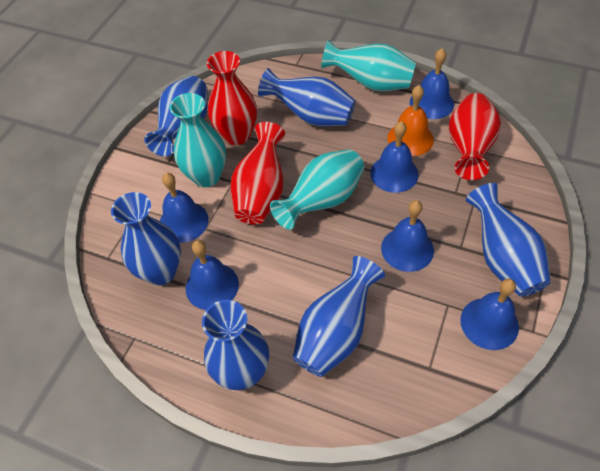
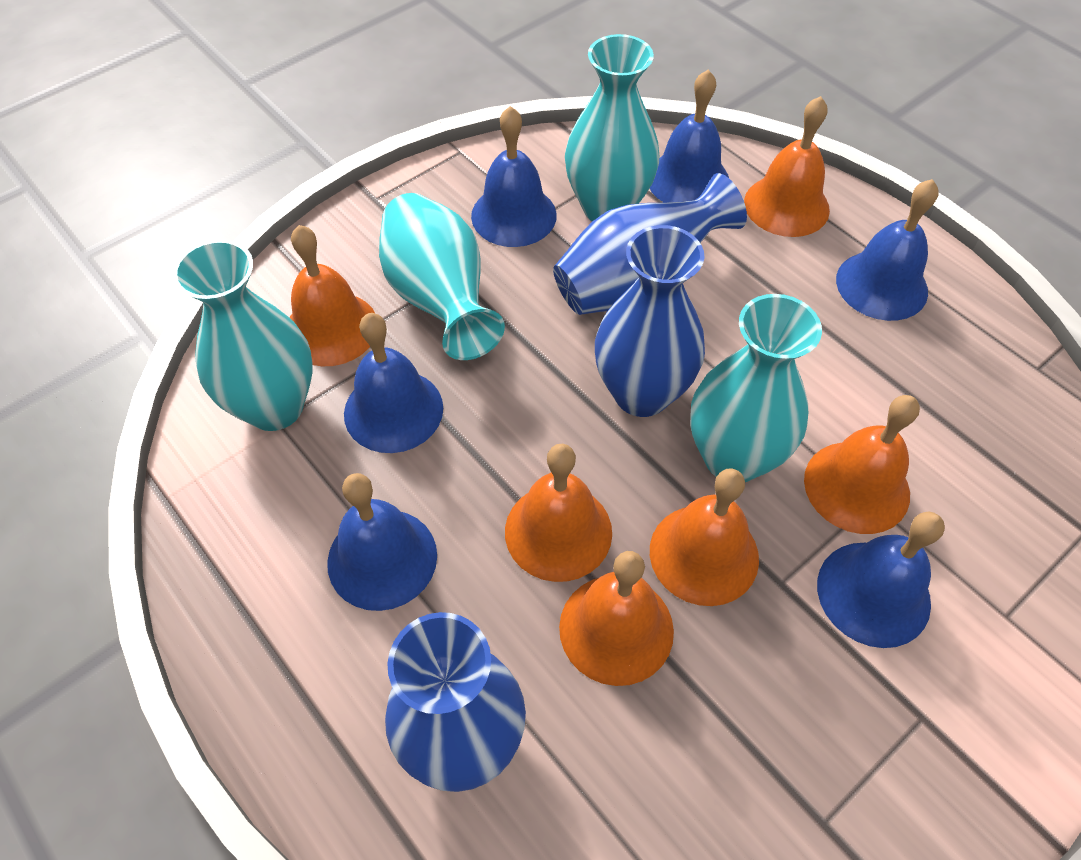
blue vase: 6 -> 3
orange bell: 1 -> 6
red vase: 3 -> 0
turquoise vase: 3 -> 4

